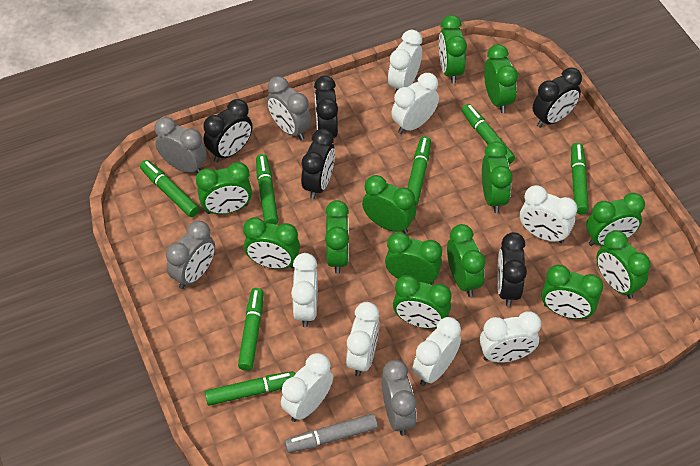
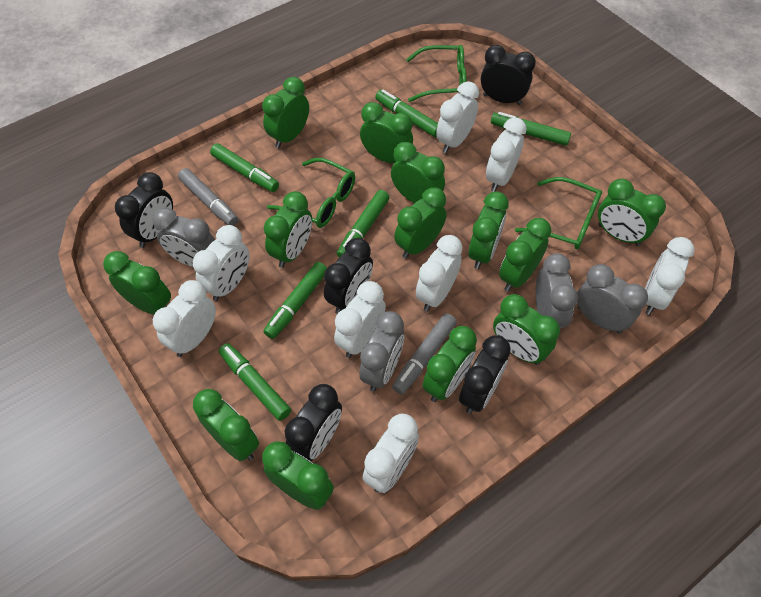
green glasses: 0 -> 3
green marker: 7 -> 6
grey marker: 1 -> 2

